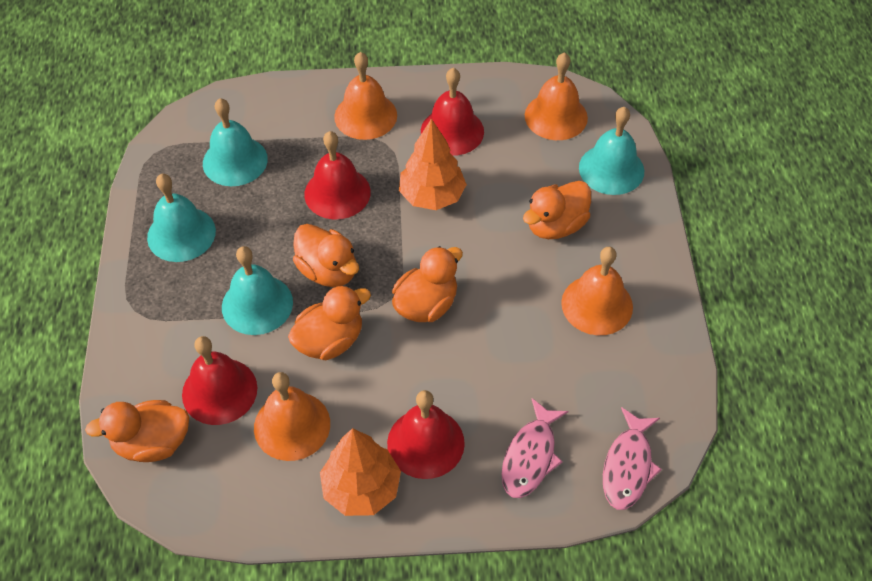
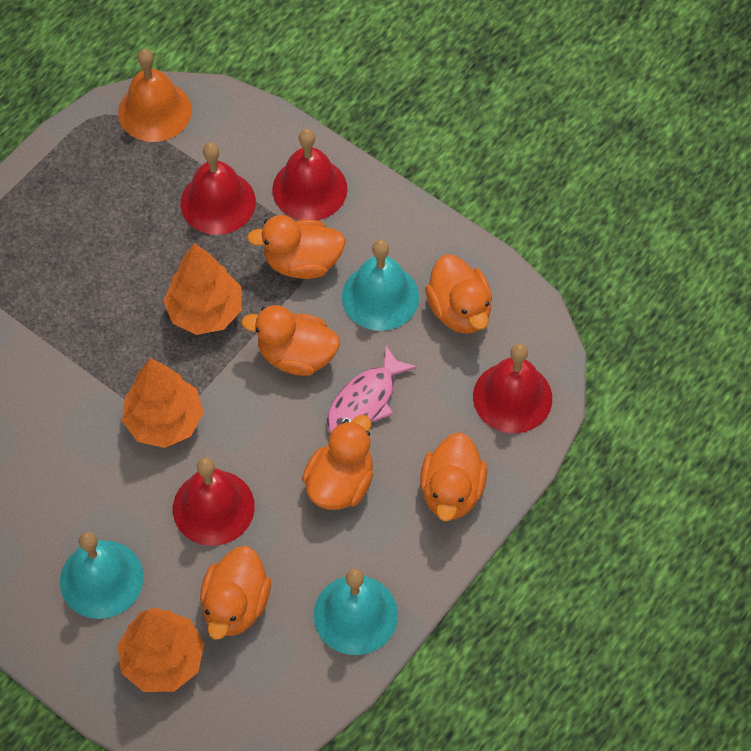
orange bell: 4 -> 1
orange duck: 5 -> 6
orange tree: 2 -> 3
pink fish: 2 -> 1
turquoise bell: 4 -> 3

